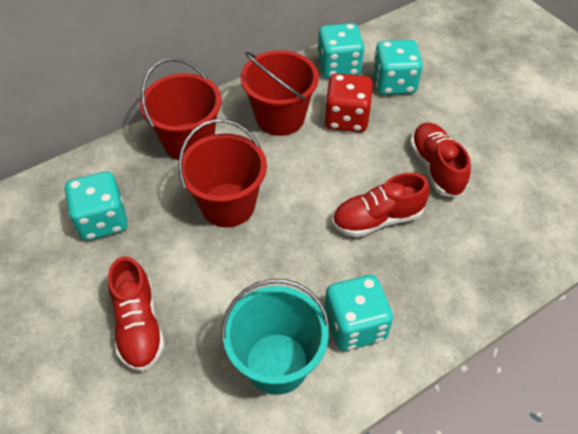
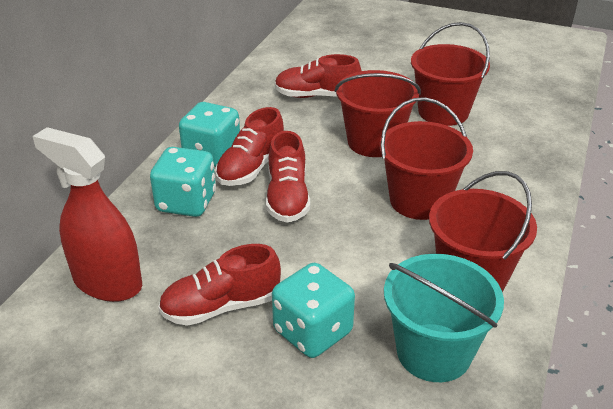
red bucket: 3 -> 4
red dice: 1 -> 0
red shoe: 3 -> 4
red spray bottle: 0 -> 1
turquoise dice: 4 -> 3

